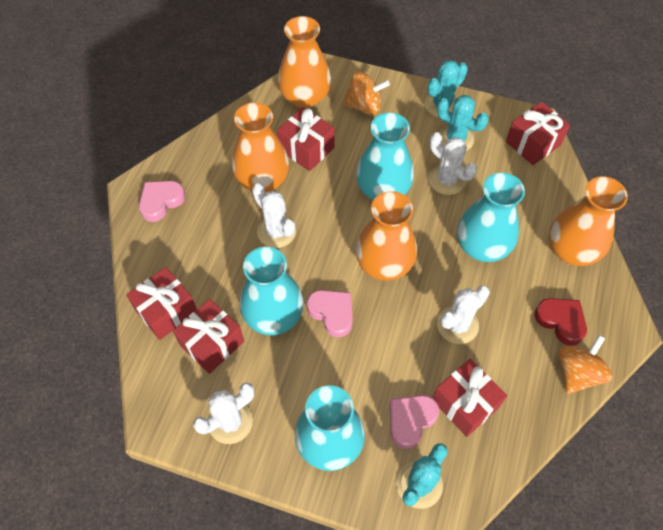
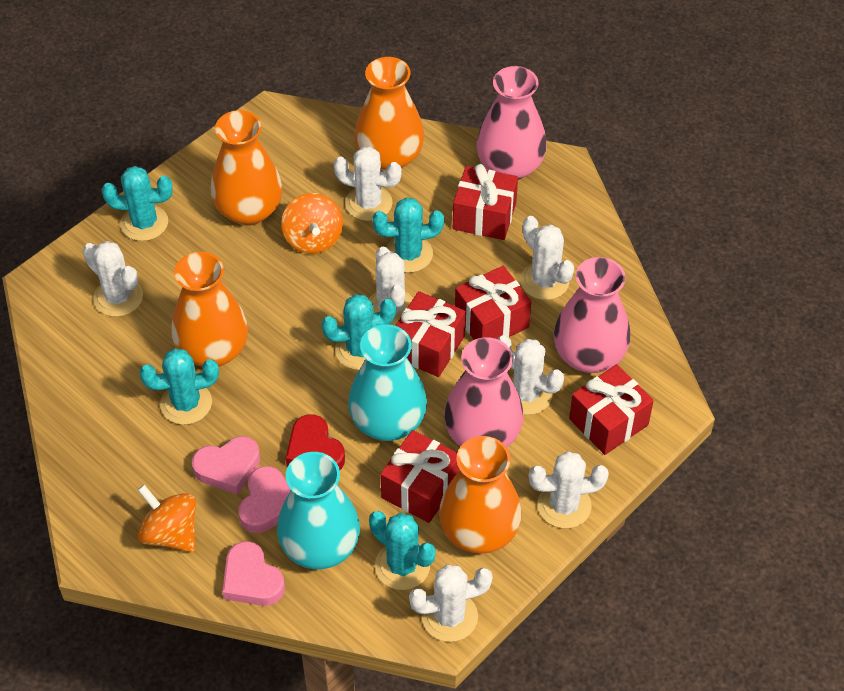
pink vase: 0 -> 3
turquoise cactus: 3 -> 5
turquoise vase: 4 -> 2
white cactus: 4 -> 7

